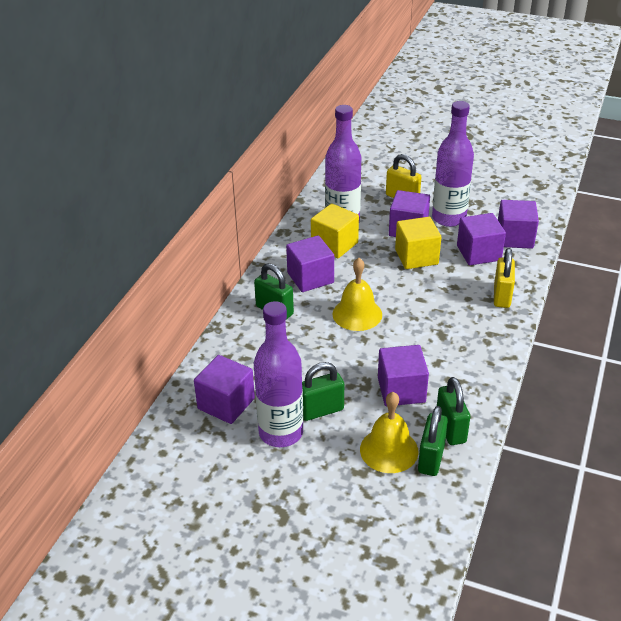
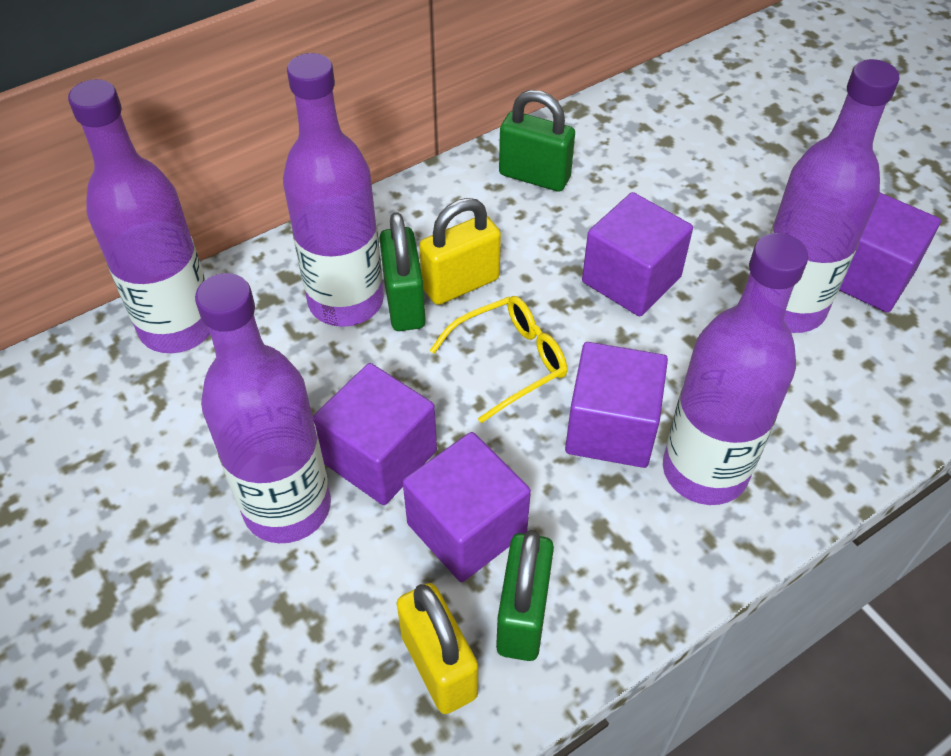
green padlock: 4 -> 3
purple bottle: 3 -> 5
purple cube: 6 -> 5
yellow bell: 2 -> 0
yellow cube: 2 -> 0
yellow glasses: 0 -> 1

